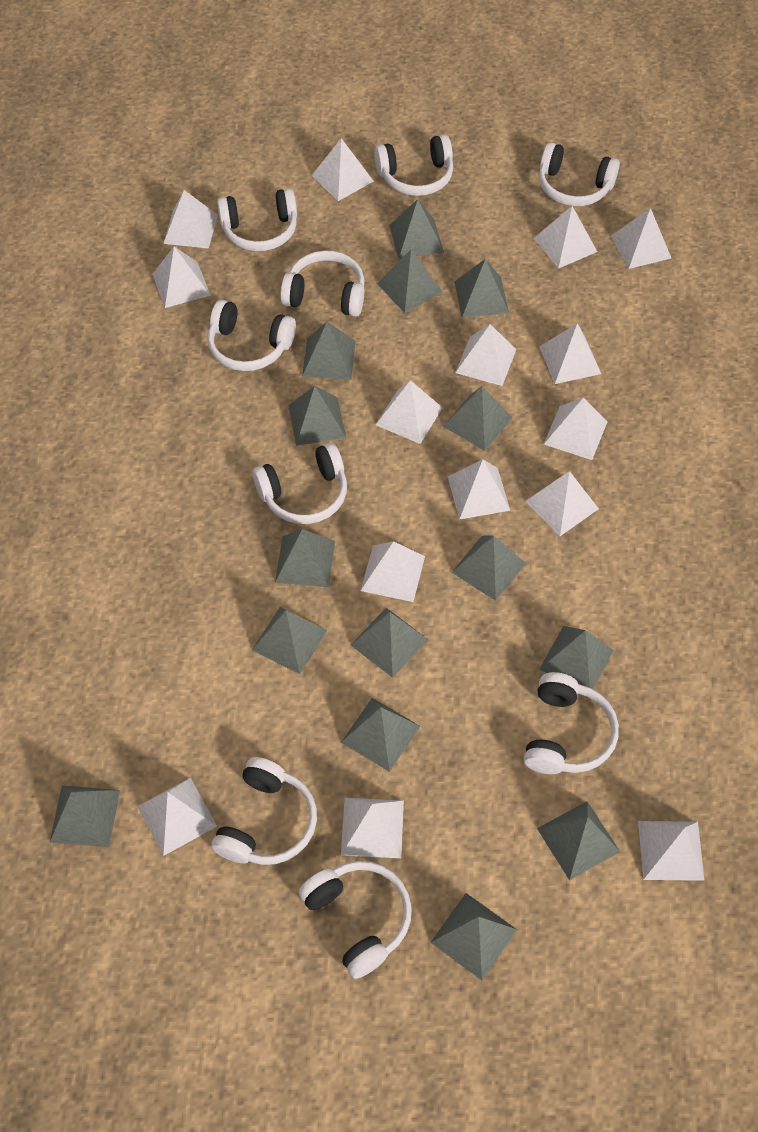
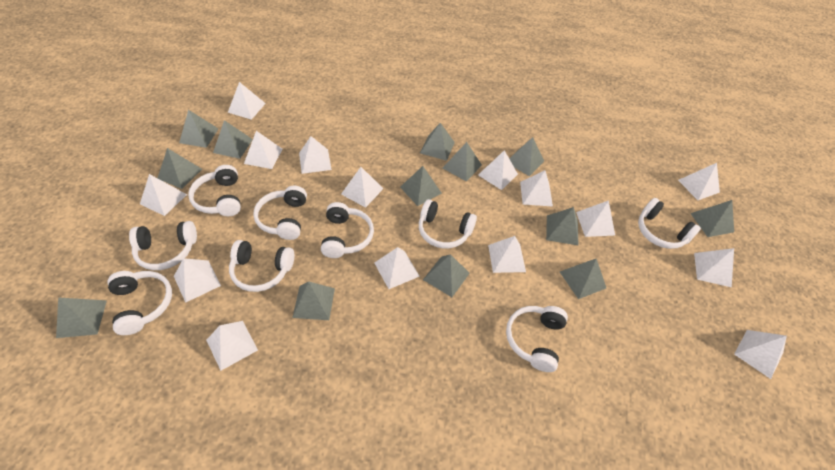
grey pyramid: 15 -> 13

